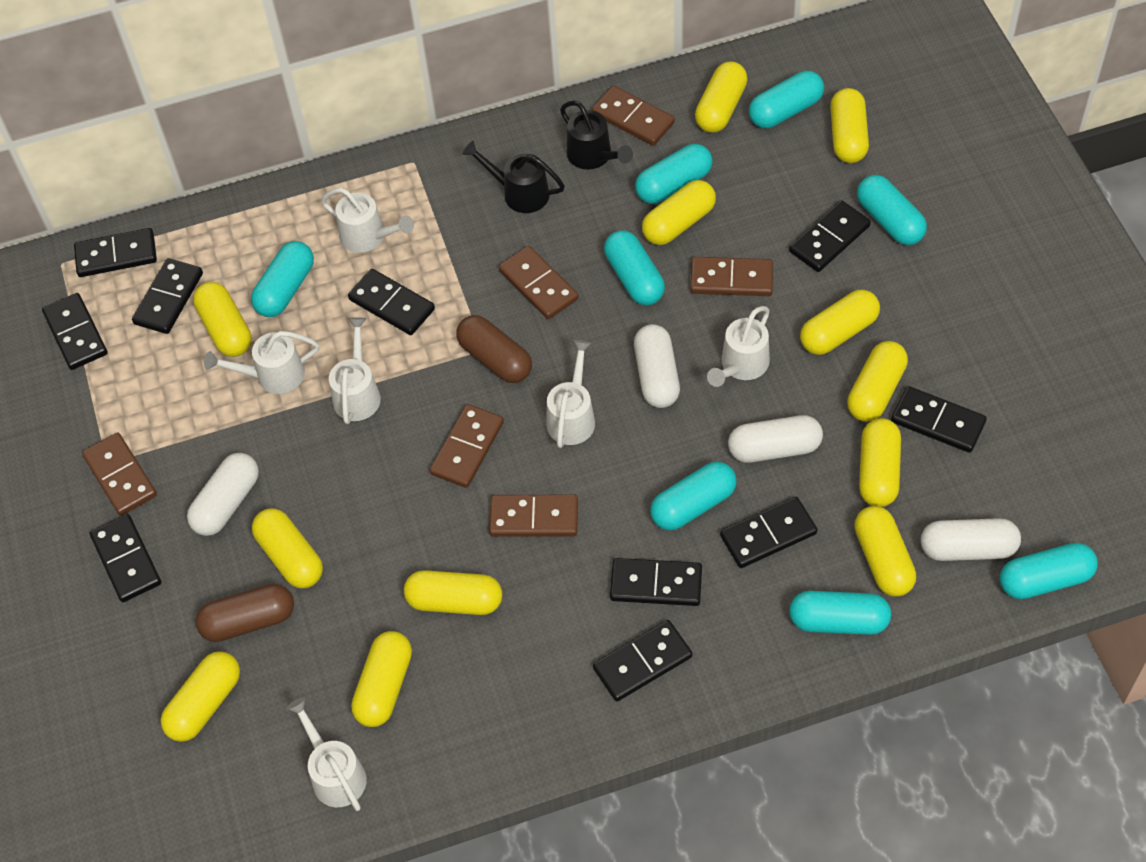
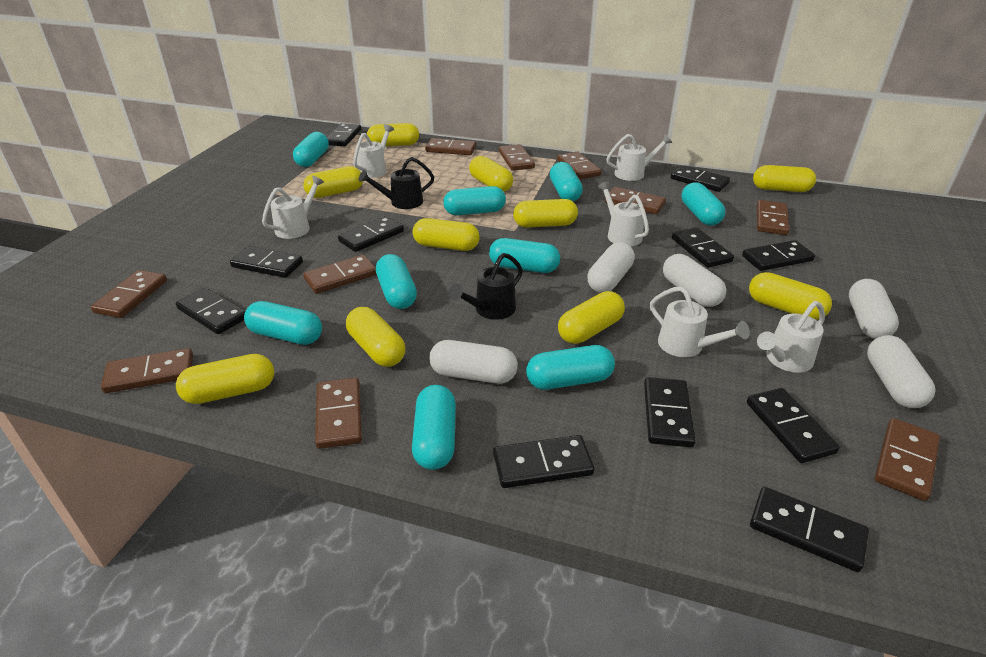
black domino: 10 -> 11
brown capsule: 2 -> 0
brown domino: 6 -> 10
turquoise capsule: 8 -> 9
white capsule: 4 -> 5
yellow capsule: 12 -> 10

